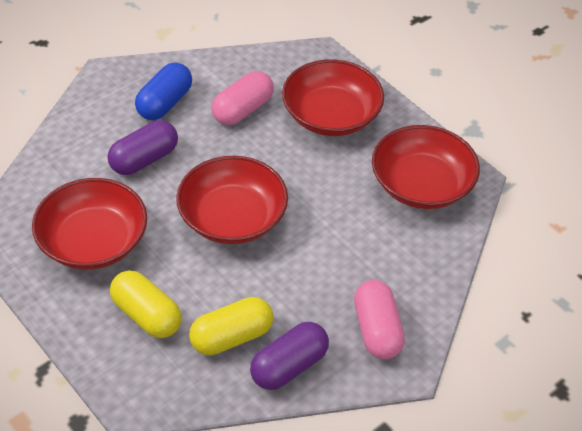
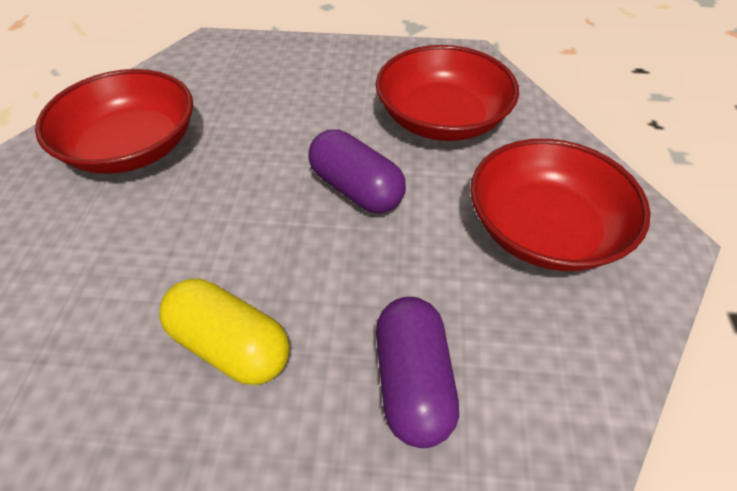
blue capsule: 1 -> 0
pink capsule: 2 -> 0
red bowl: 4 -> 3
yellow capsule: 2 -> 1

